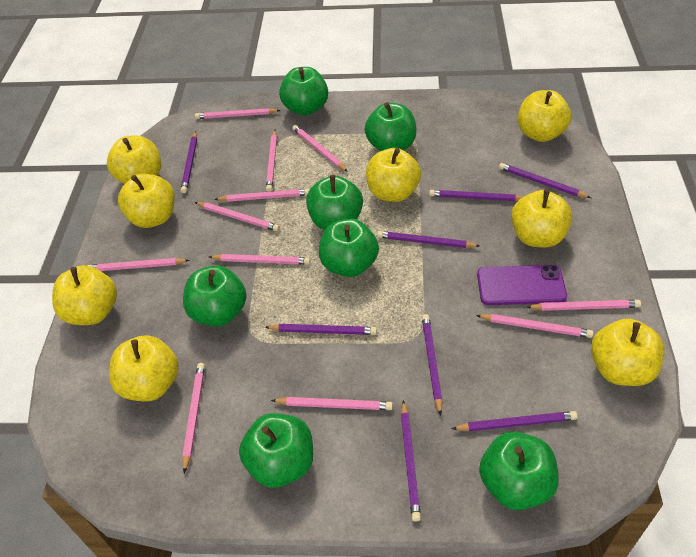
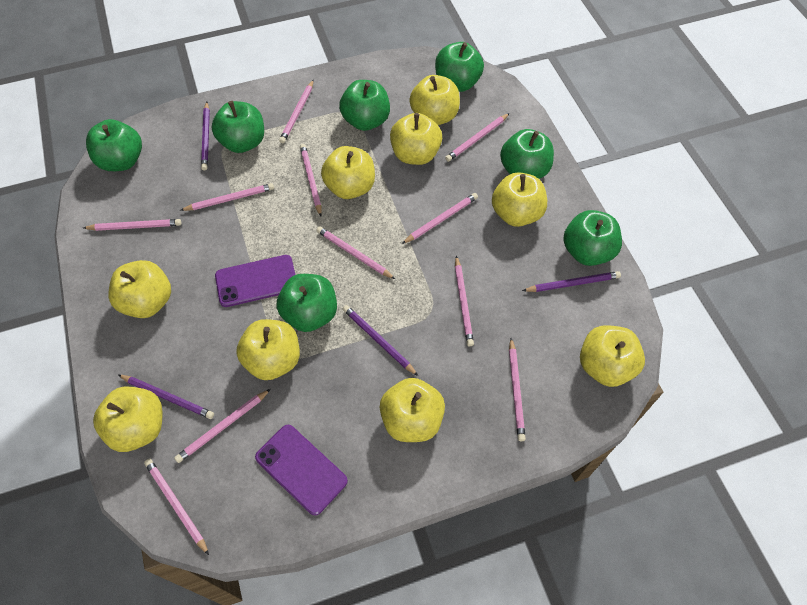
purple pencil: 8 -> 4
purple phone: 1 -> 2
yellow apple: 8 -> 9

